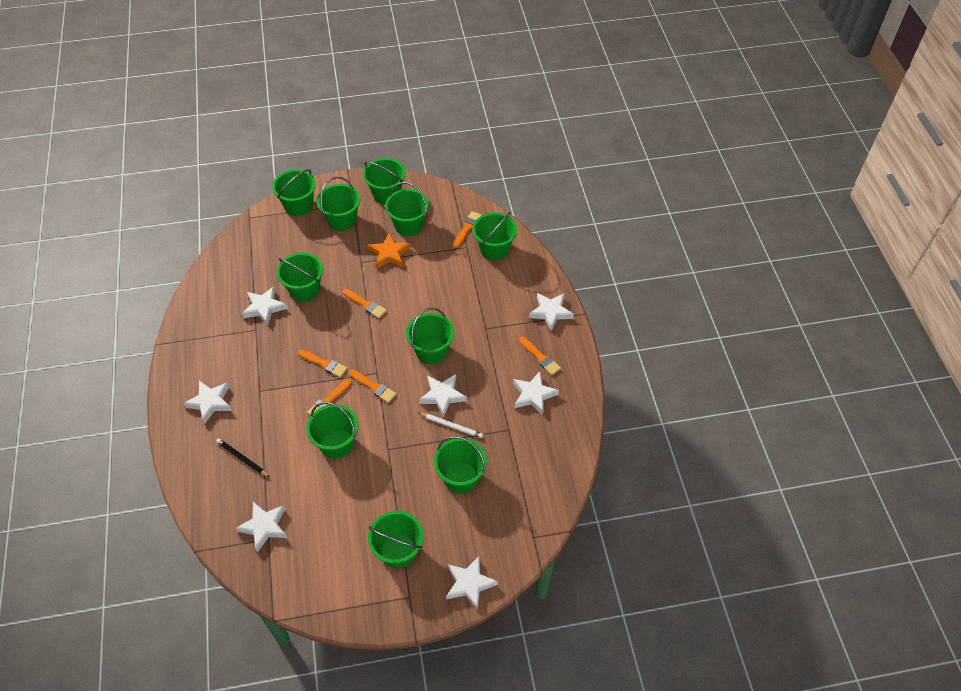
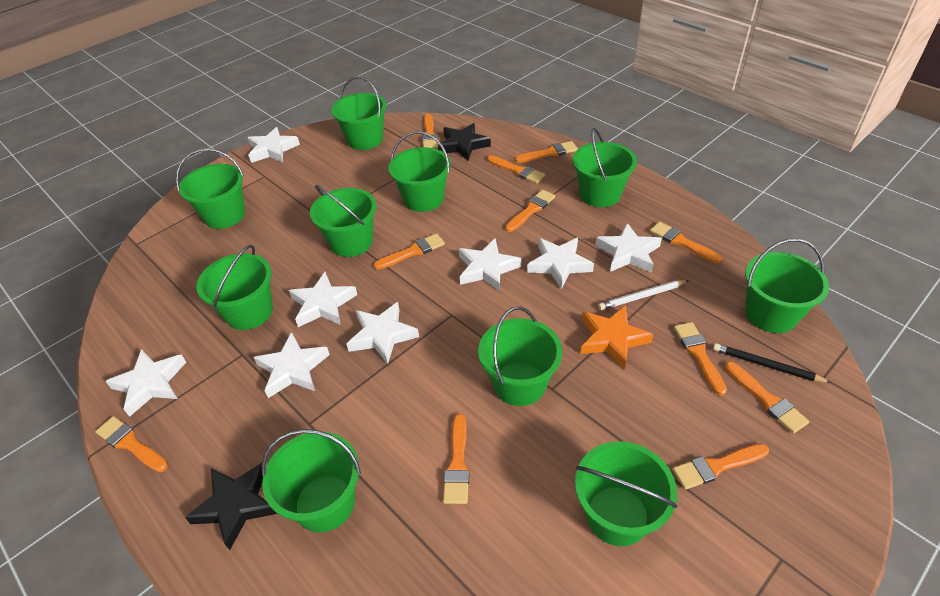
black star: 0 -> 2
orange brush: 6 -> 11
white star: 7 -> 8

